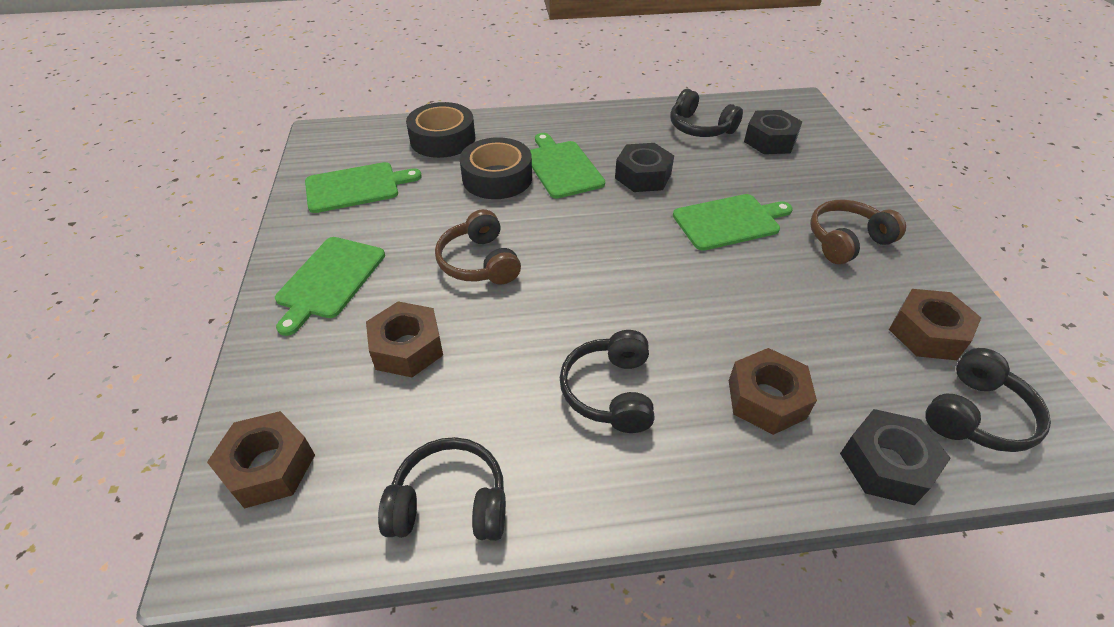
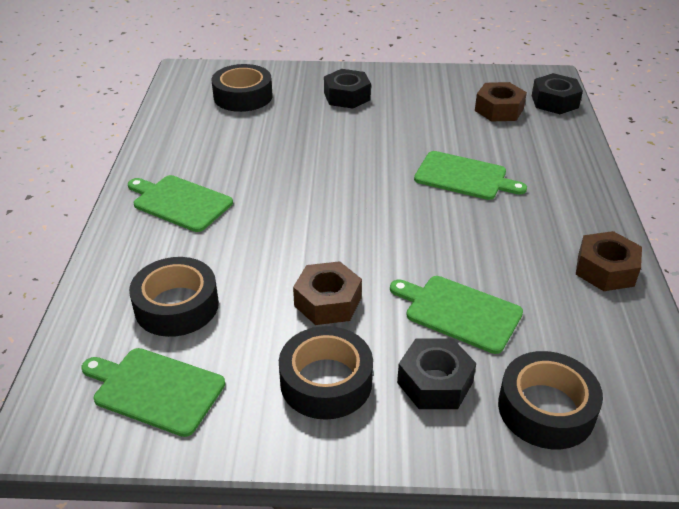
black headphones: 4 -> 0
black tape: 2 -> 4
brown headphones: 2 -> 0
brown nut: 4 -> 3

